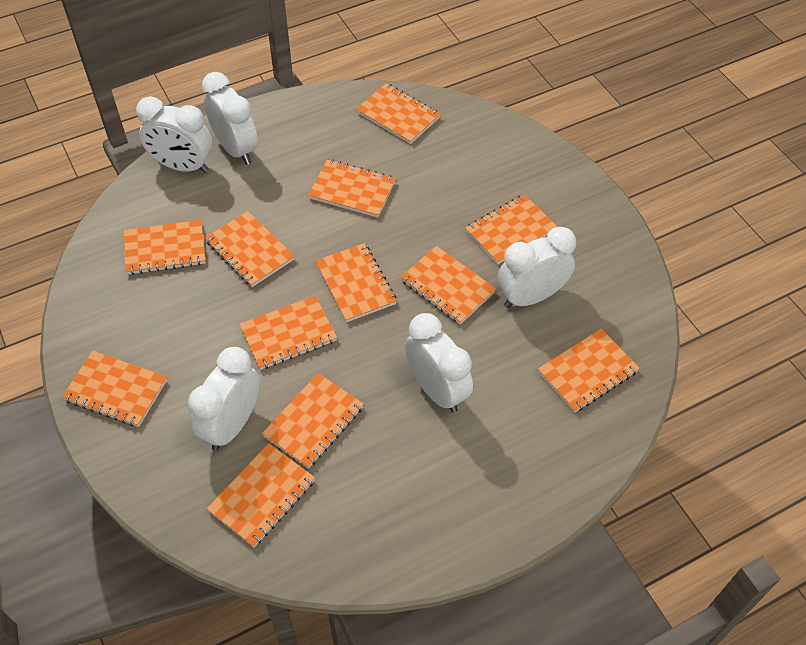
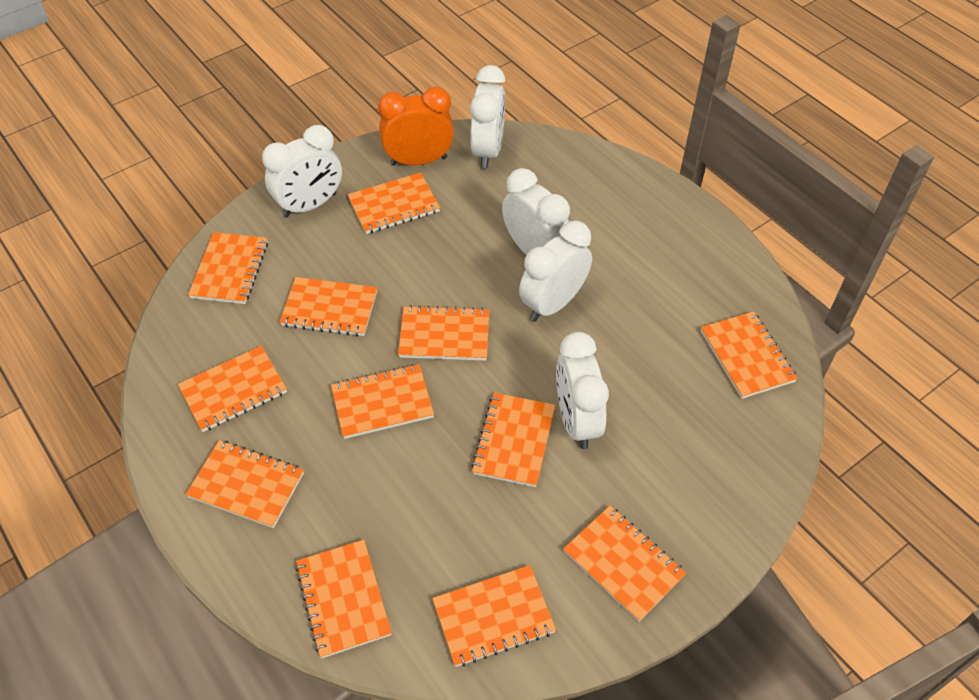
orange clock: 0 -> 1

